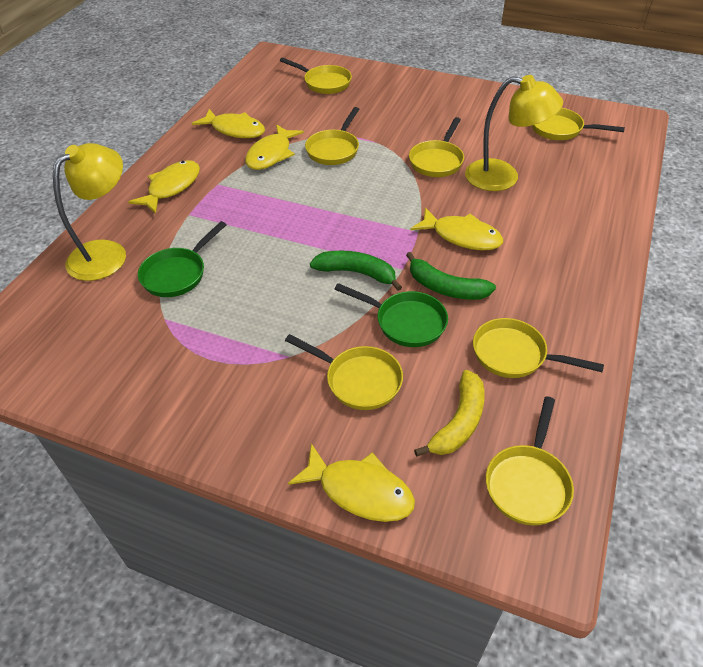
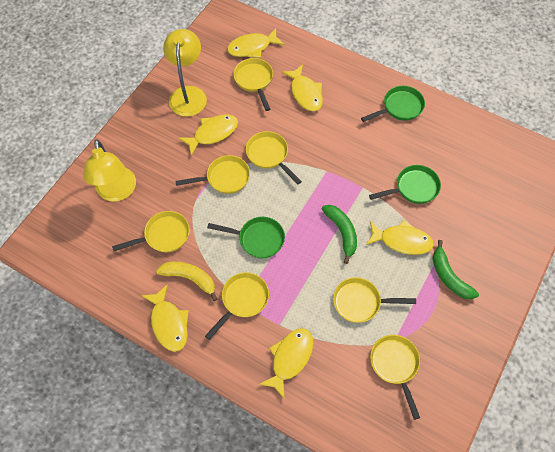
green pan: 2 -> 3
yellow fish: 5 -> 6

